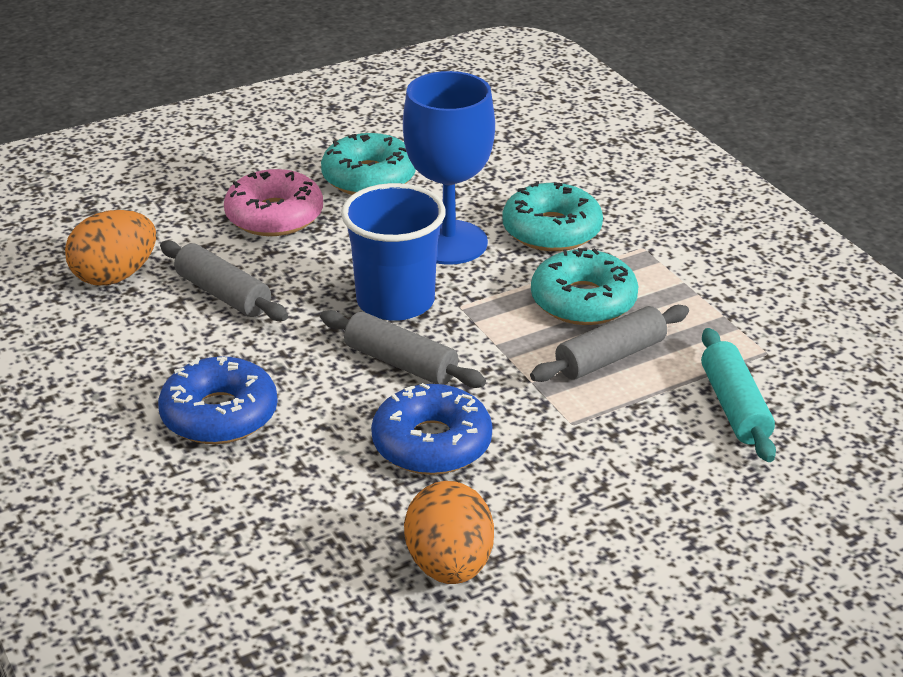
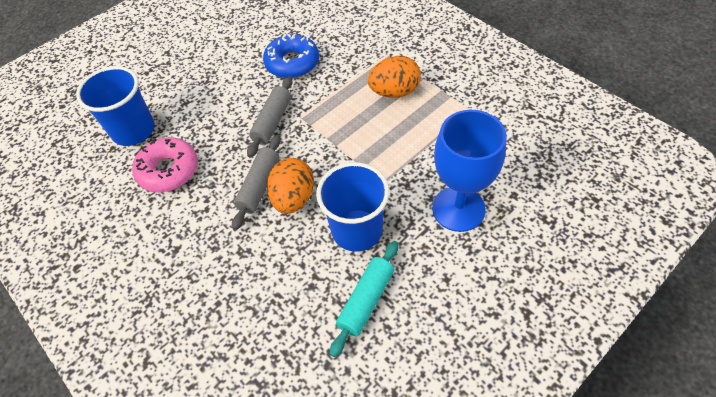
blue cup: 1 -> 2
blue donut: 2 -> 1
grey rolling pin: 3 -> 2
turquoise donut: 3 -> 0

